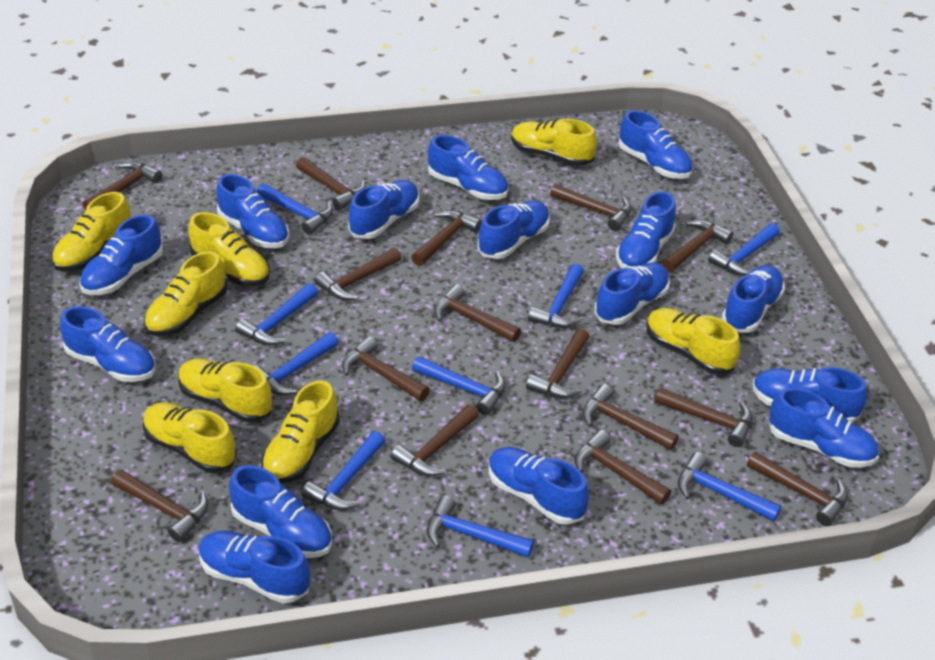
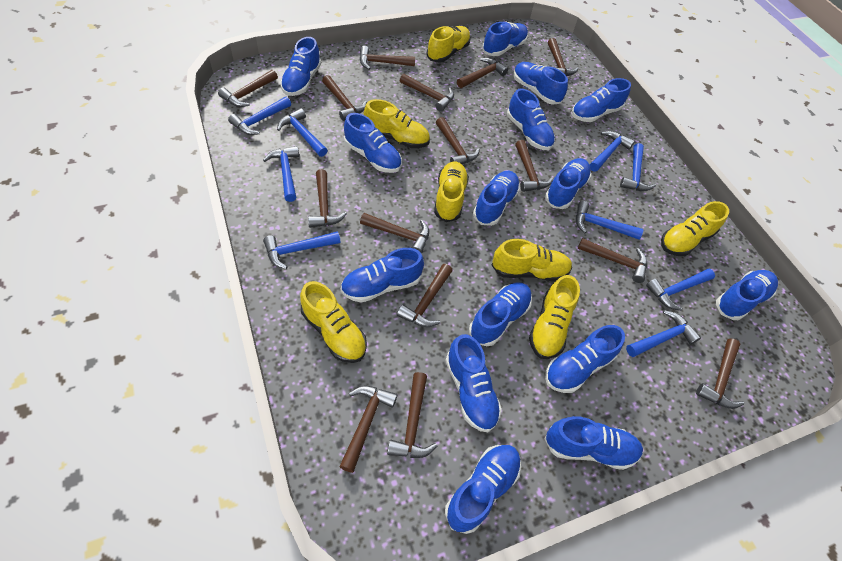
yellow shoe: 8 -> 7

